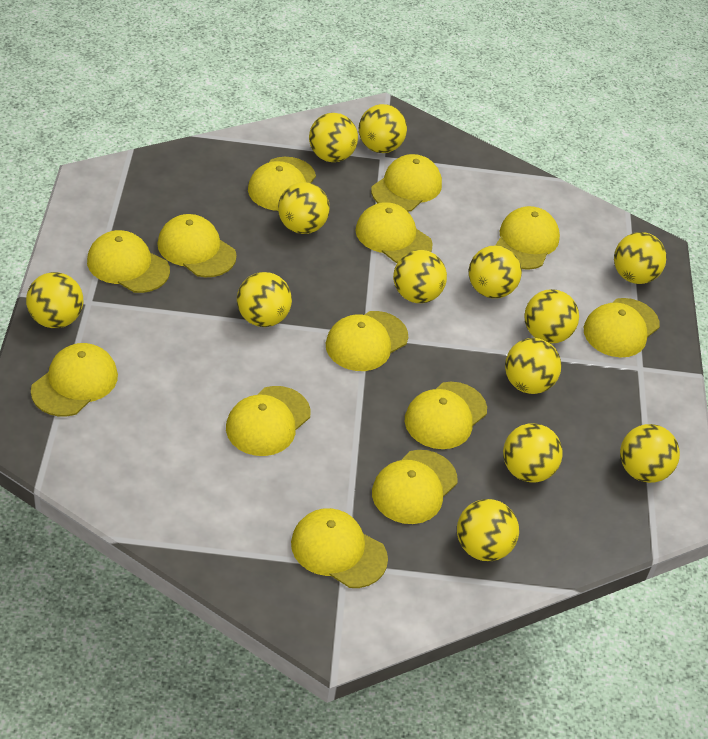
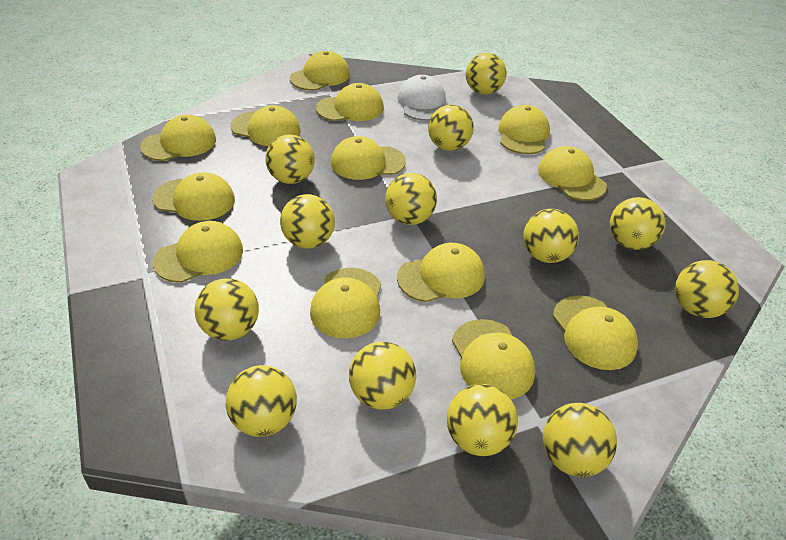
white cap: 0 -> 1

